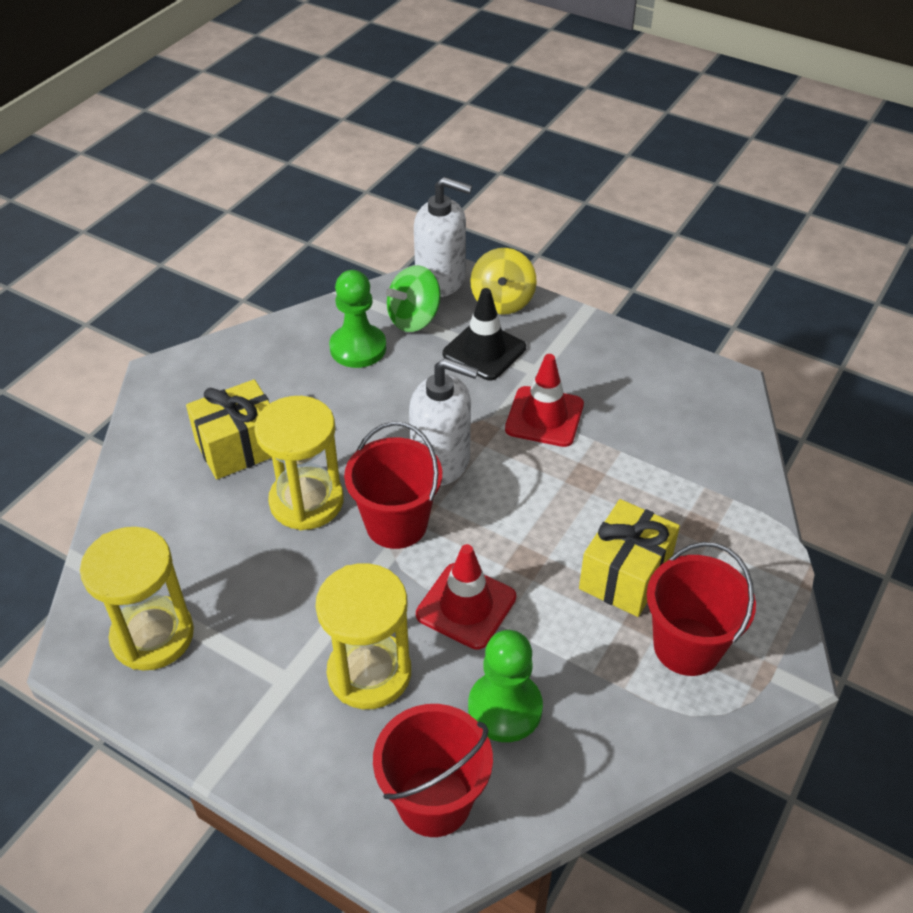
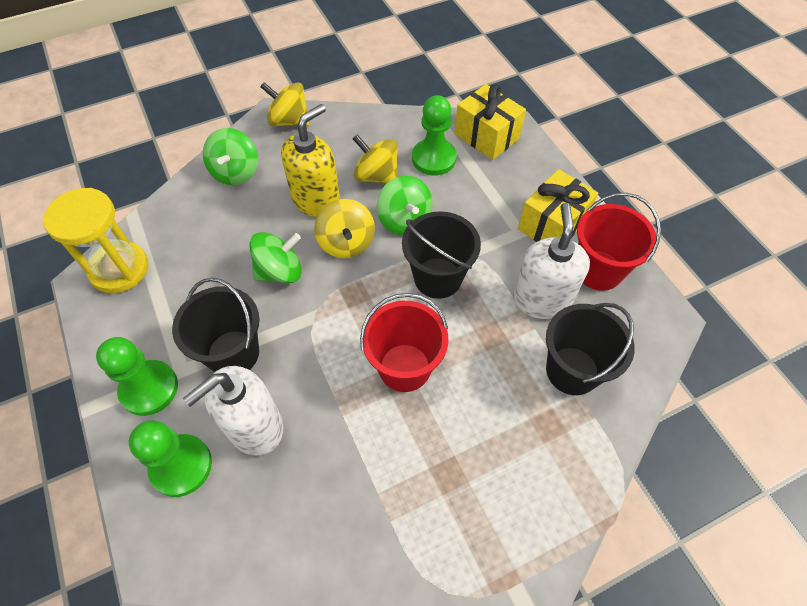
black bucket: 0 -> 3
black traffic cone: 1 -> 0
green pawn: 2 -> 3
green spinning top: 1 -> 3
red bucket: 3 -> 2
red traffic cone: 2 -> 0
yellow hourglass: 3 -> 1
yellow soap dispenser: 0 -> 1
yellow spinning top: 1 -> 3

